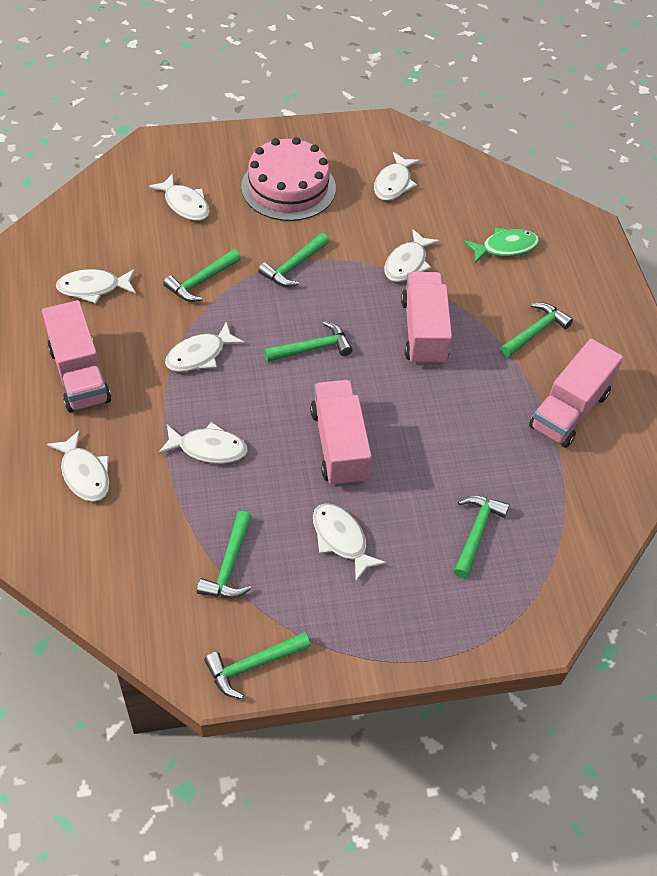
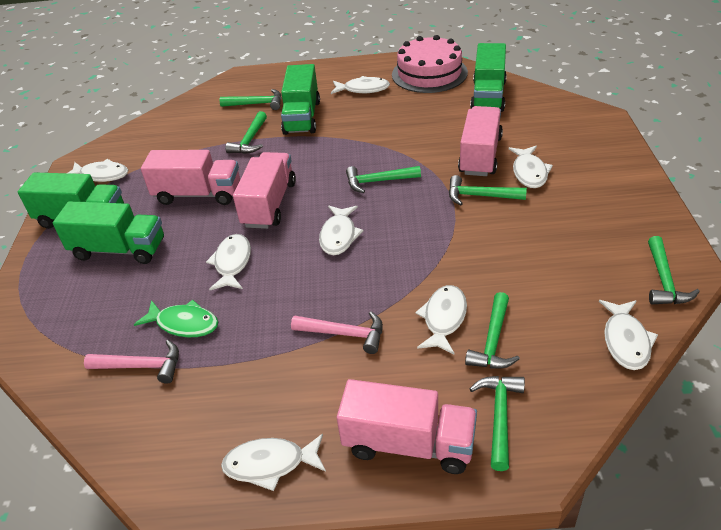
green truck: 0 -> 4
pink hammer: 0 -> 2

